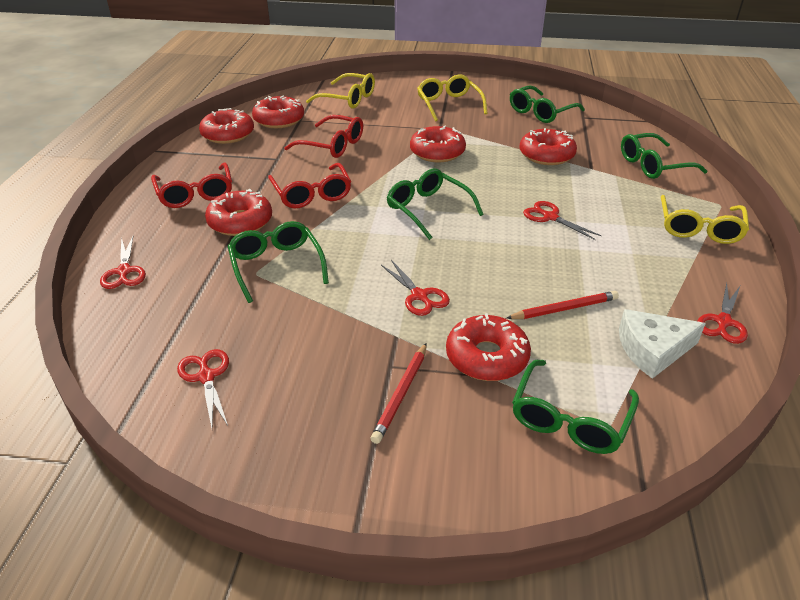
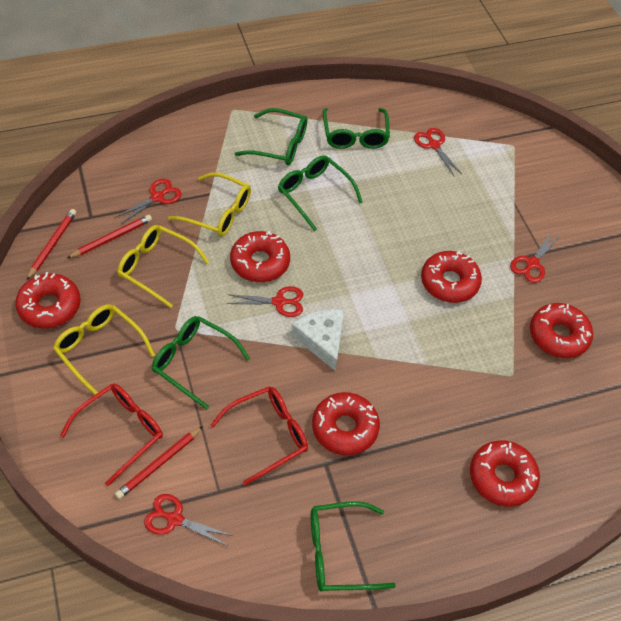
red glasses: 3 -> 2
red pencil: 2 -> 3

